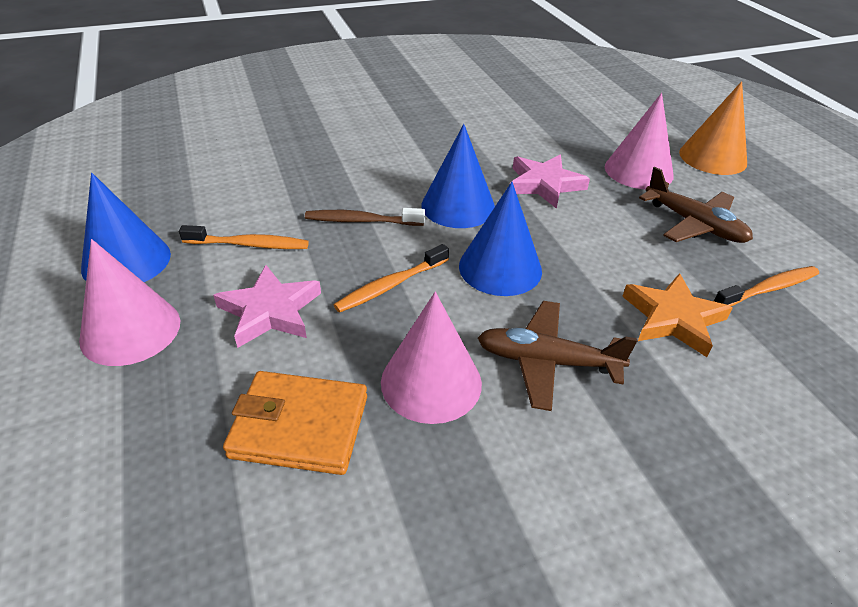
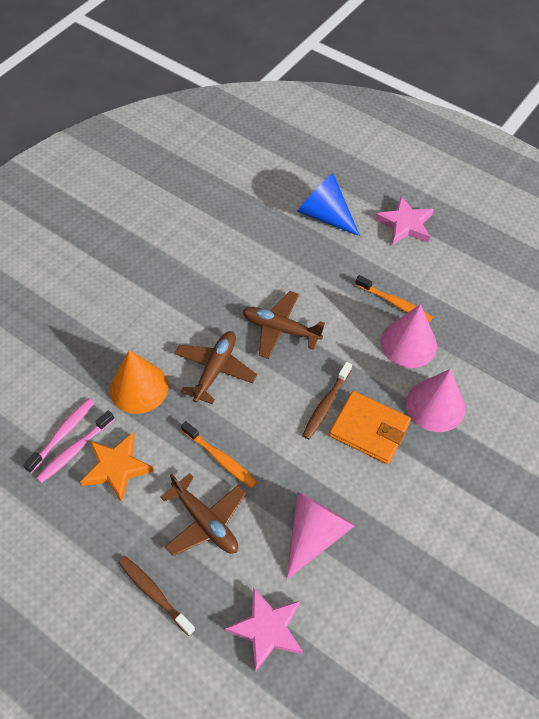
blue cone: 3 -> 1
brown plane: 2 -> 3
brown toothbrush: 1 -> 2
orange toothbrush: 3 -> 2
pink toothbrush: 0 -> 2

